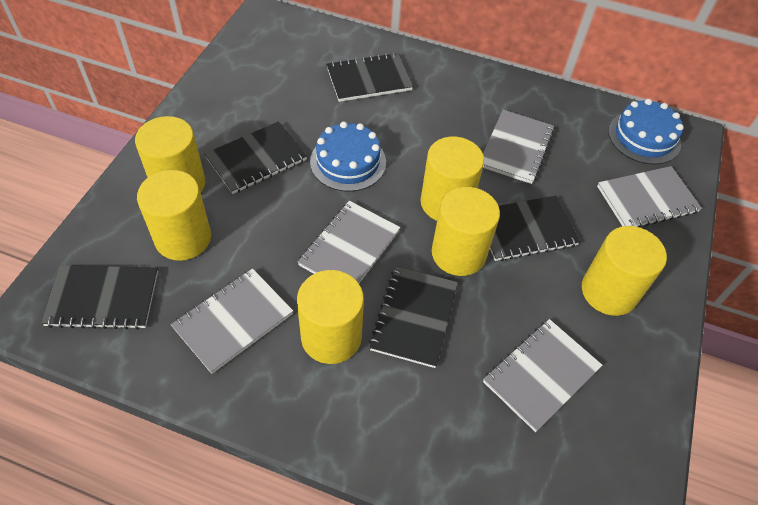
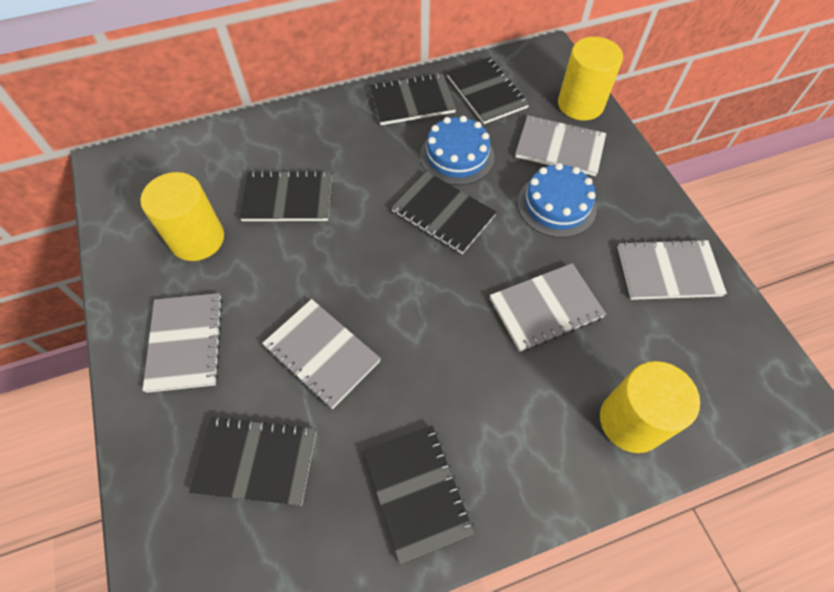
black notebook: 5 -> 6
yellow cylinder: 6 -> 3

